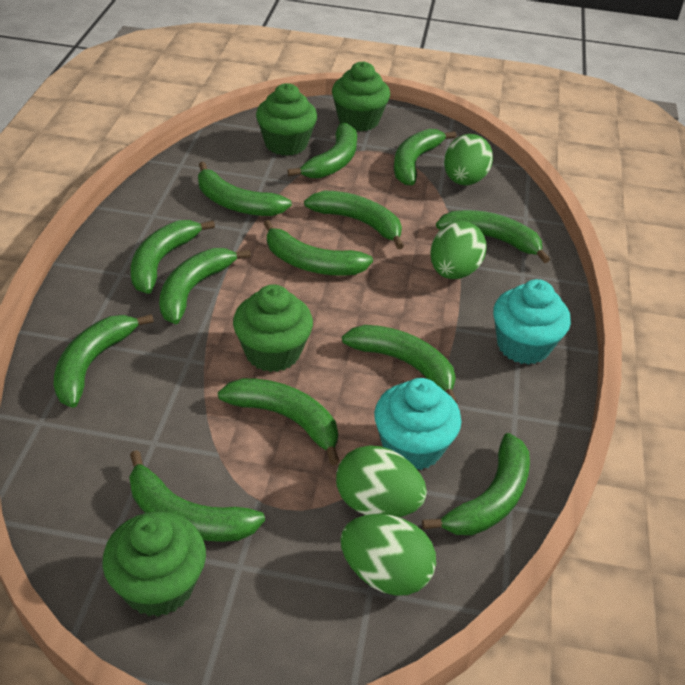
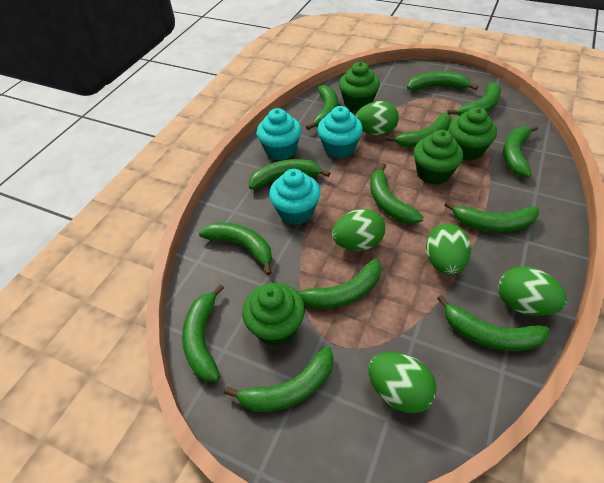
green egg: 4 -> 5
turquoise cupcake: 2 -> 3

